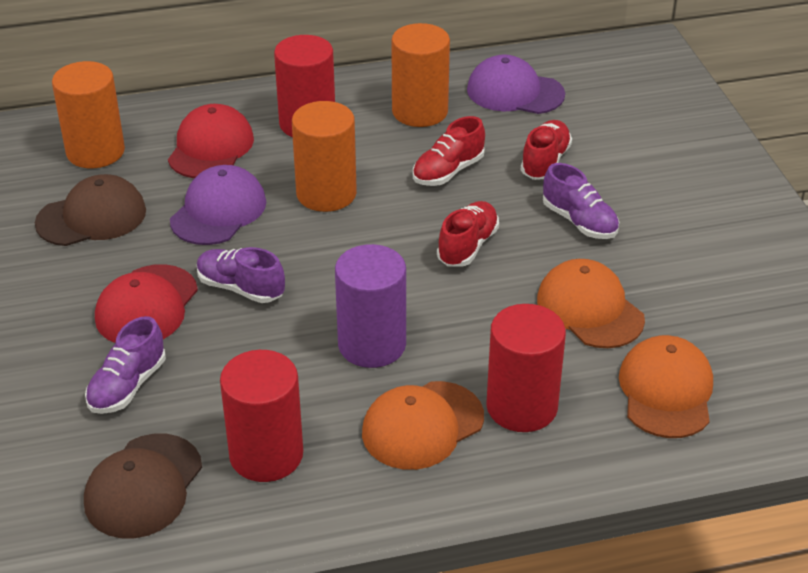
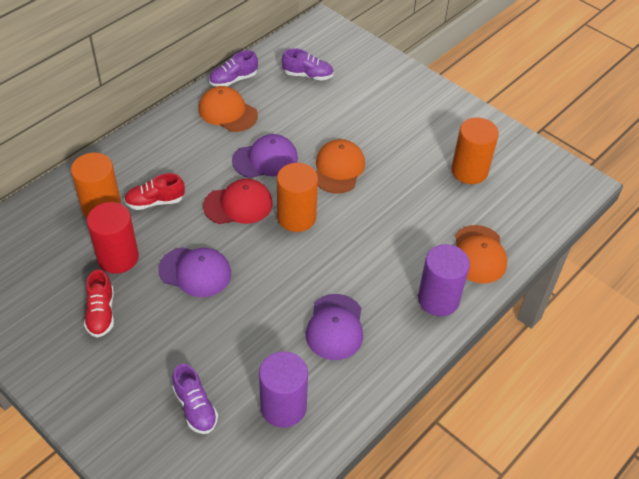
brown cap: 2 -> 0
purple cap: 2 -> 3
purple cylinder: 1 -> 2
red cap: 2 -> 1
red cylinder: 3 -> 1
red shoe: 3 -> 2

